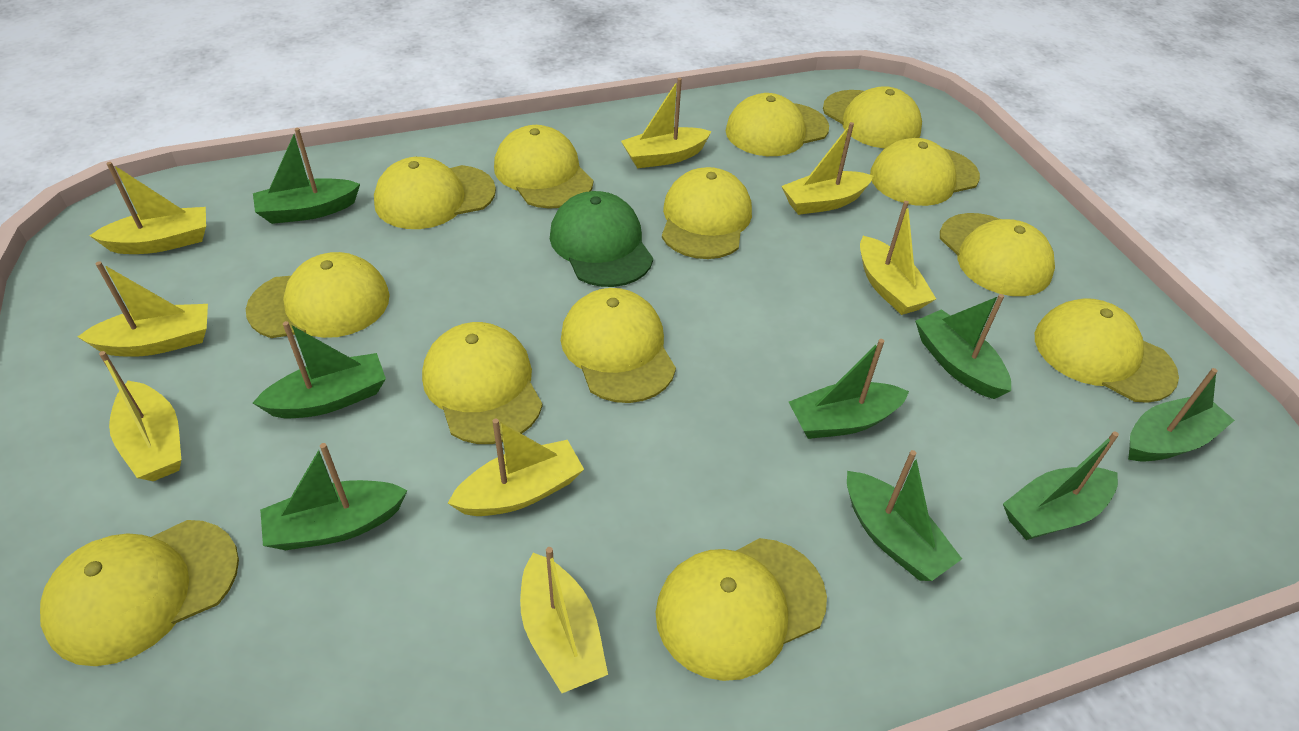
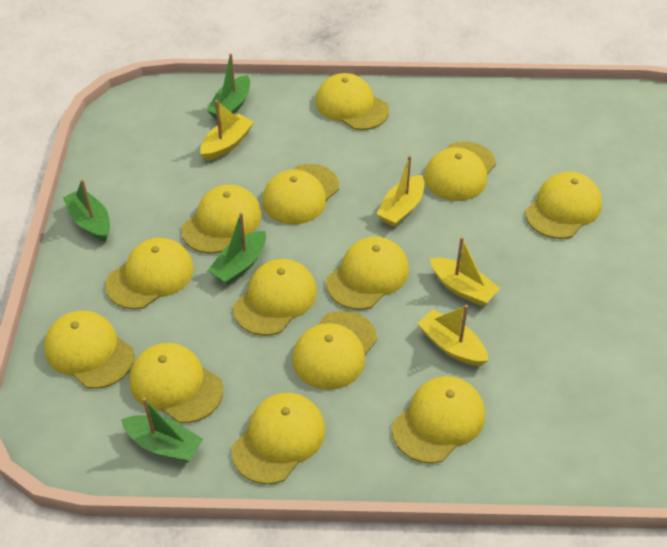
green boat: 8 -> 4
green cap: 1 -> 0
yellow boat: 8 -> 4

